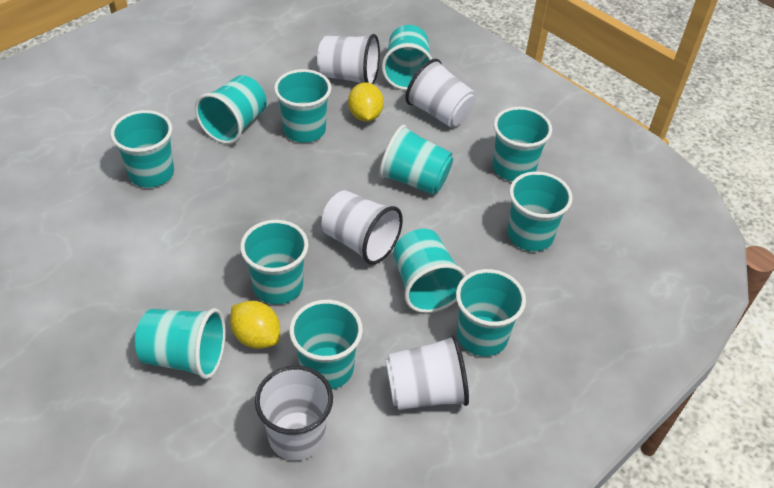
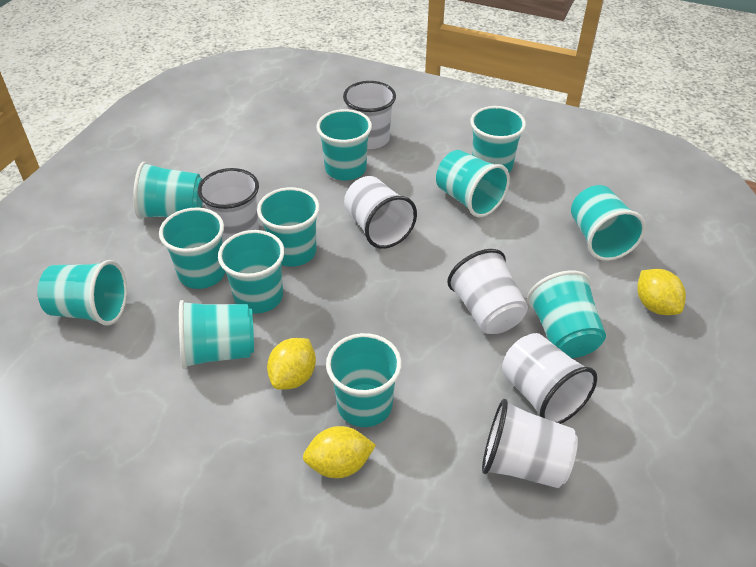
white cup: 5 -> 6
yellow lemon: 2 -> 3

